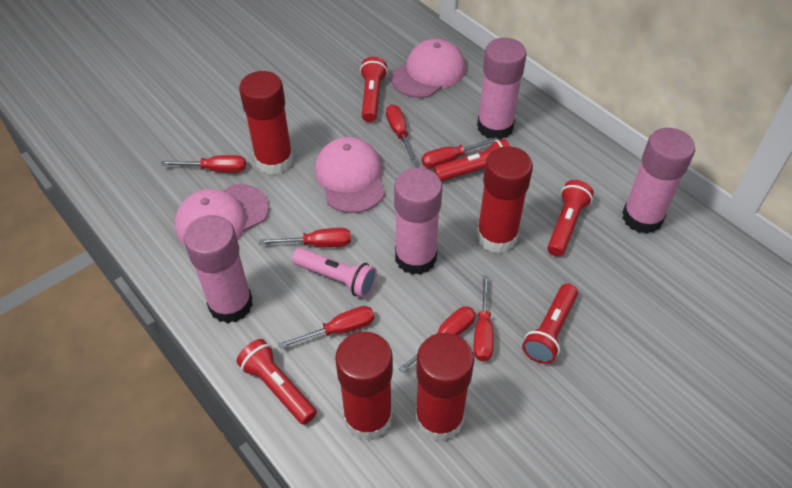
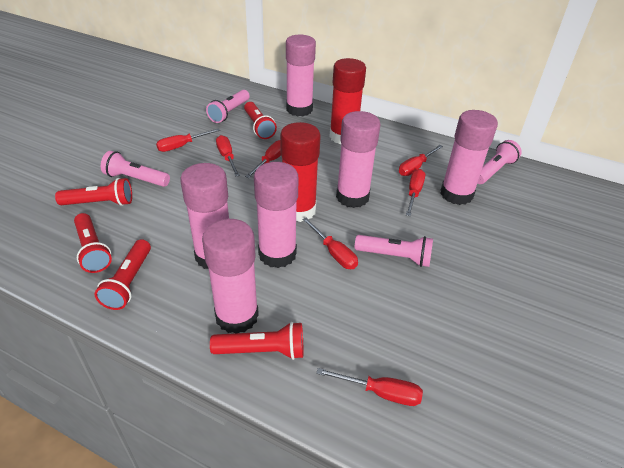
pink cap: 3 -> 0
pink flashlight: 1 -> 4
pink glue stick: 4 -> 6
red glue stick: 4 -> 2

